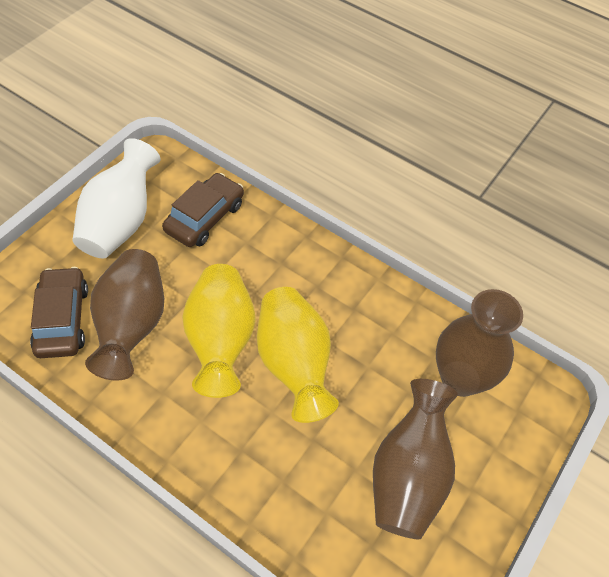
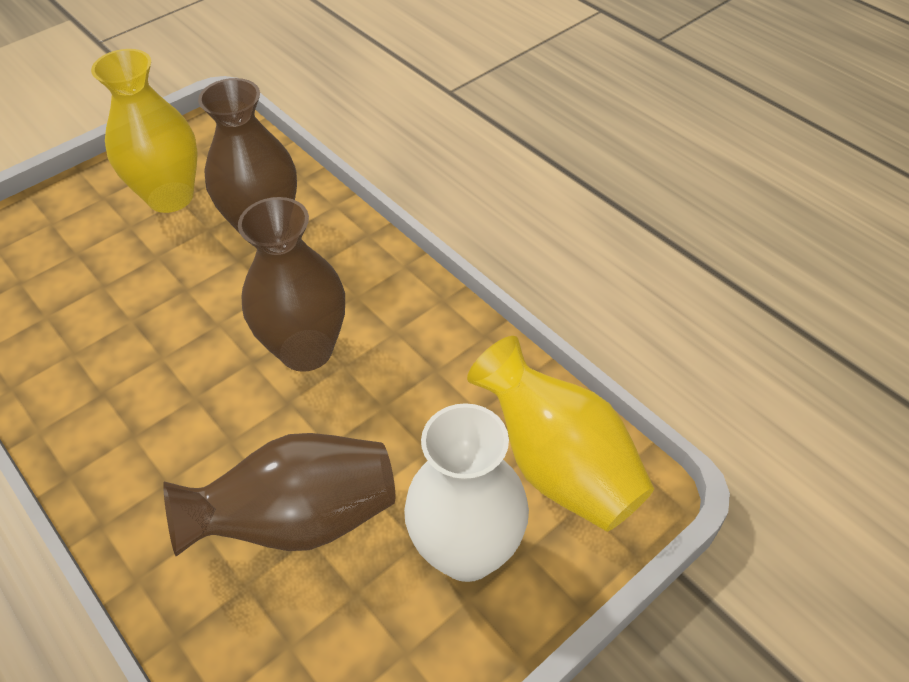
brown car: 2 -> 0

